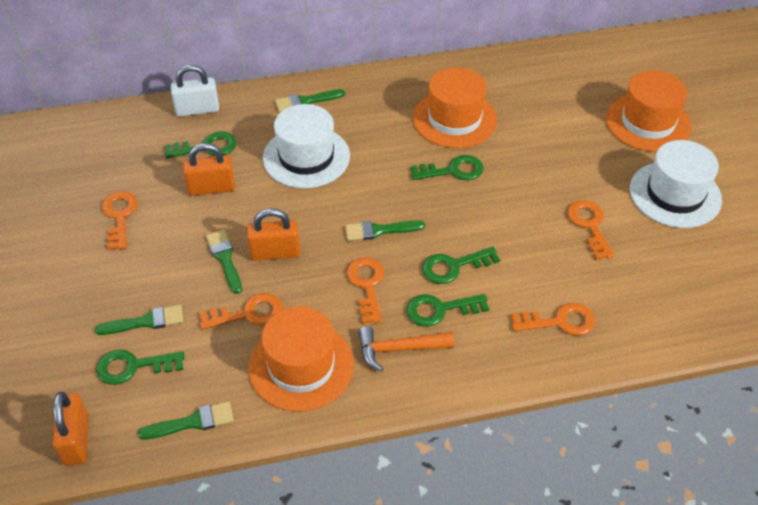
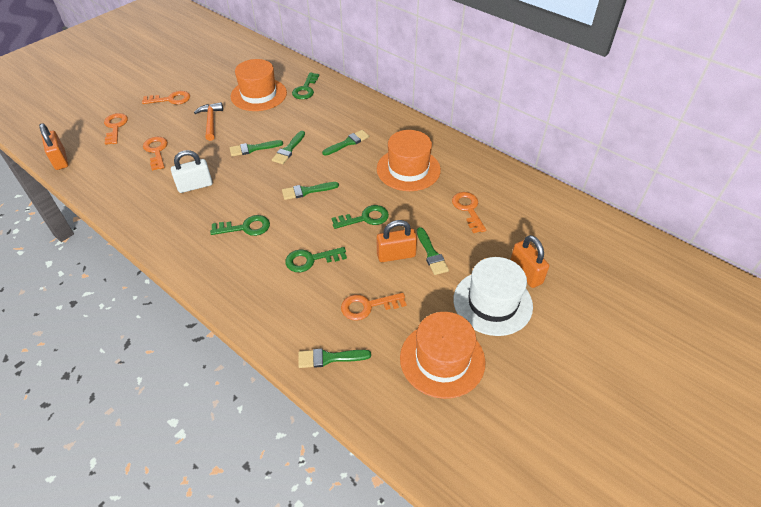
green brush: 5 -> 6
green key: 5 -> 4
white hat: 2 -> 1

